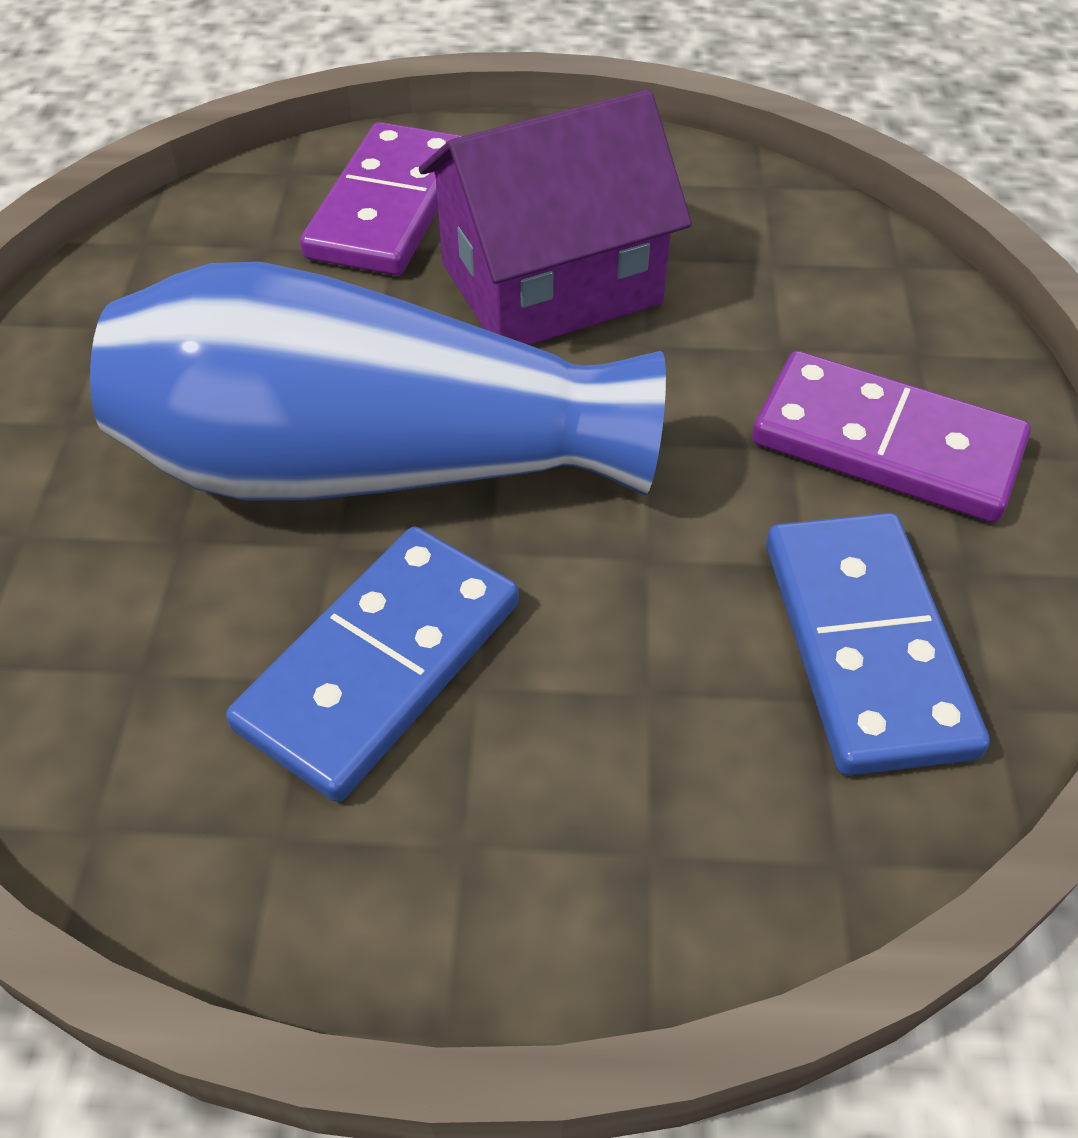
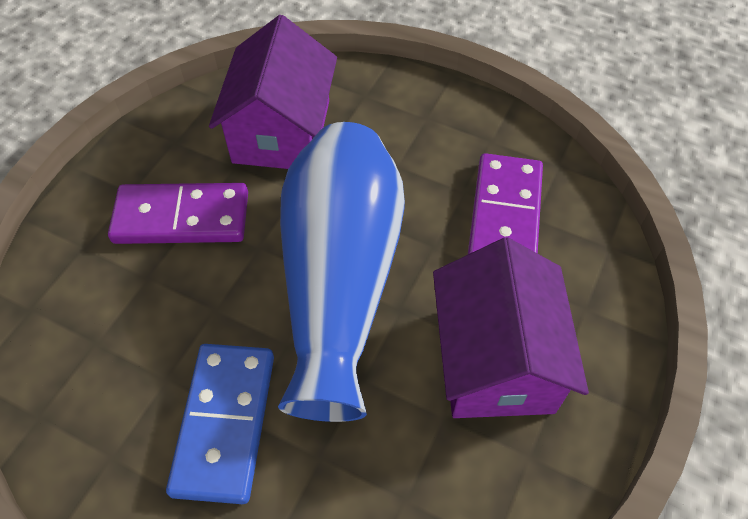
blue domino: 2 -> 1
purple house: 1 -> 2

